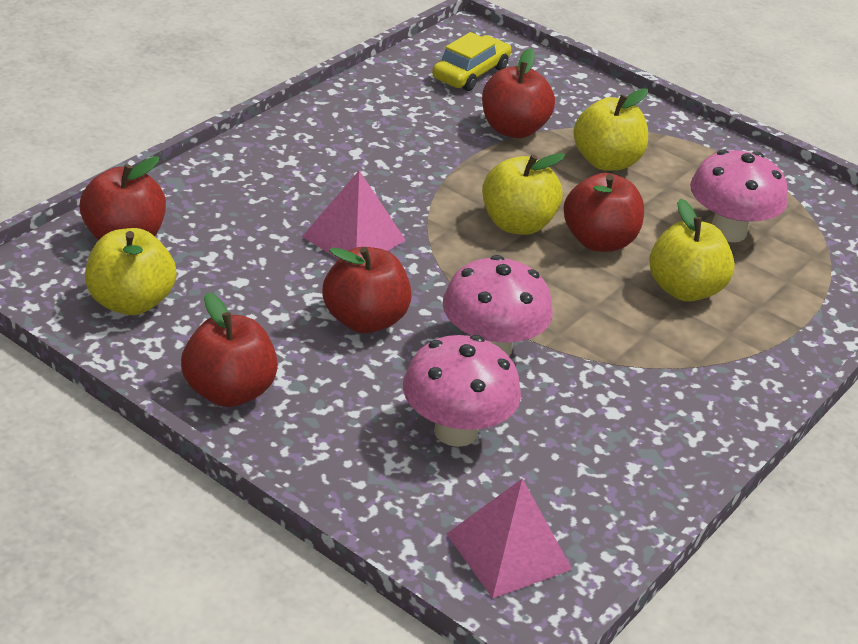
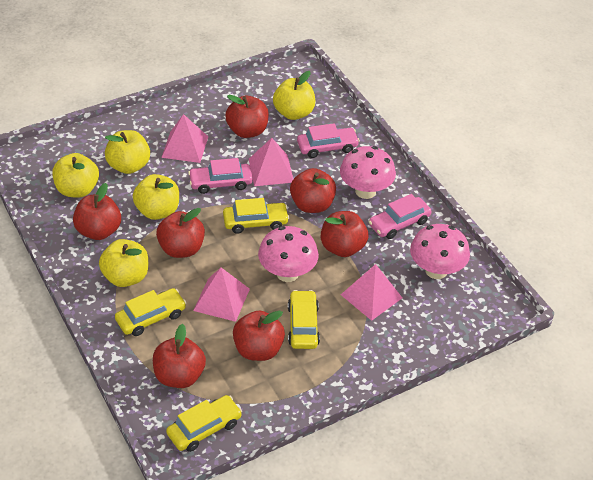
pink car: 0 -> 3
pink pyramid: 2 -> 4
red apple: 5 -> 7
yellow apple: 4 -> 5
yellow car: 1 -> 4

